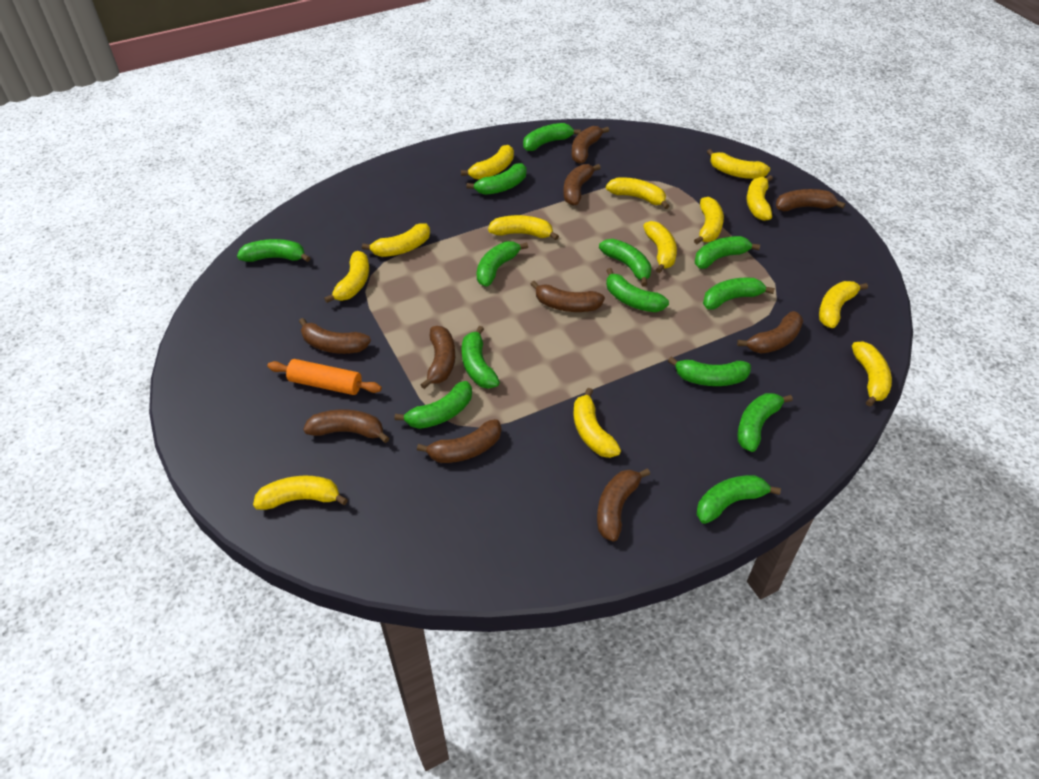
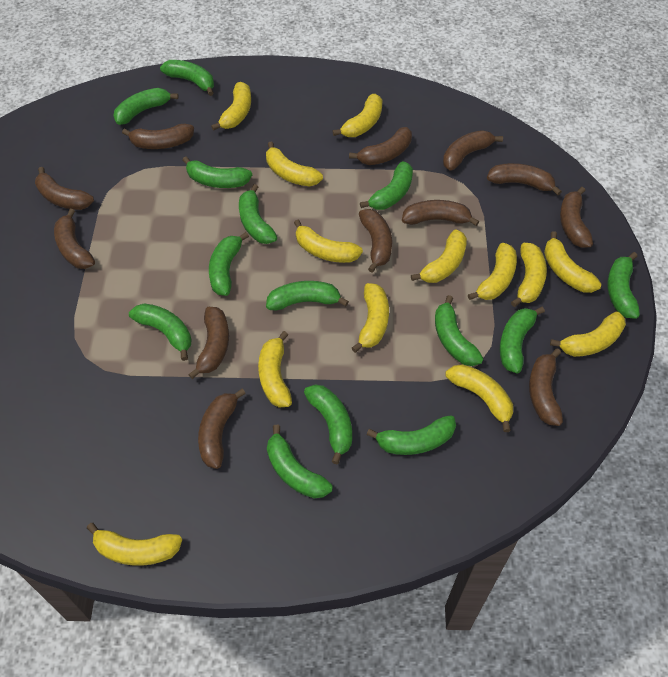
brown banana: 10 -> 12
green banana: 13 -> 14
orange rolling pin: 1 -> 0

